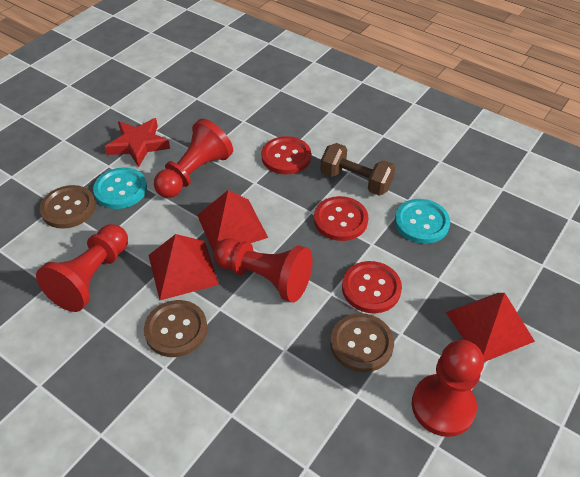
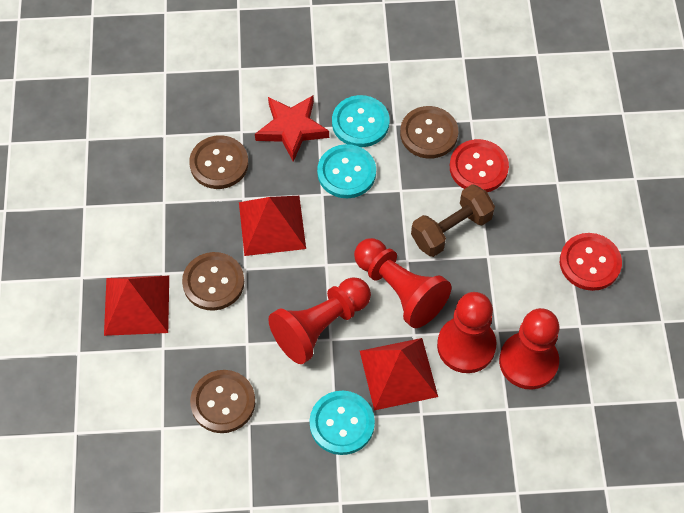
brown button: 3 -> 4
red button: 3 -> 2
turquoise button: 2 -> 3

